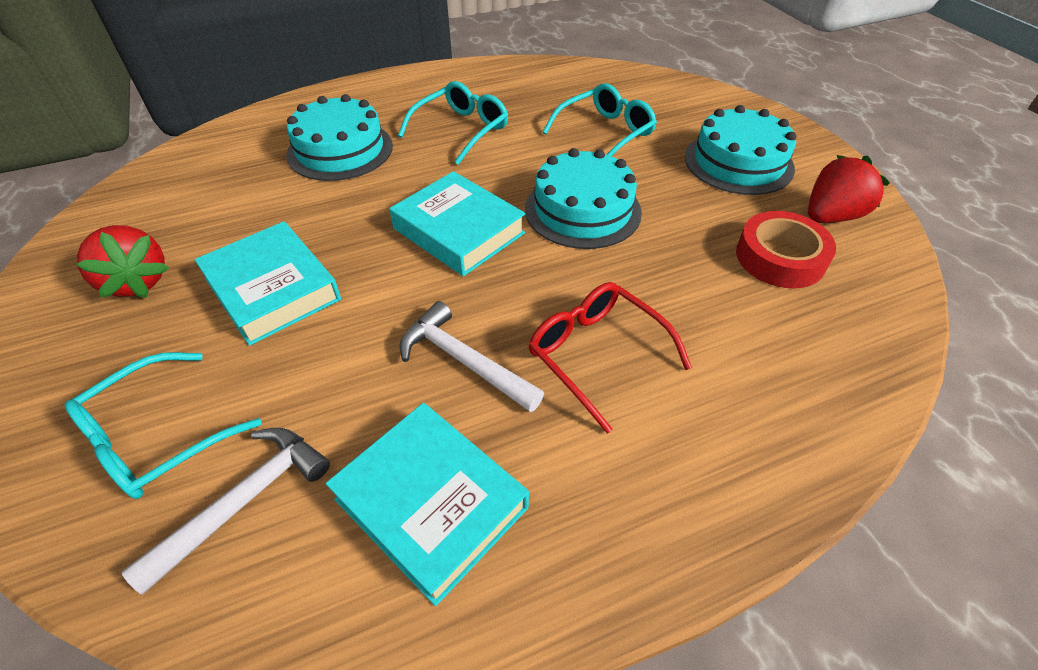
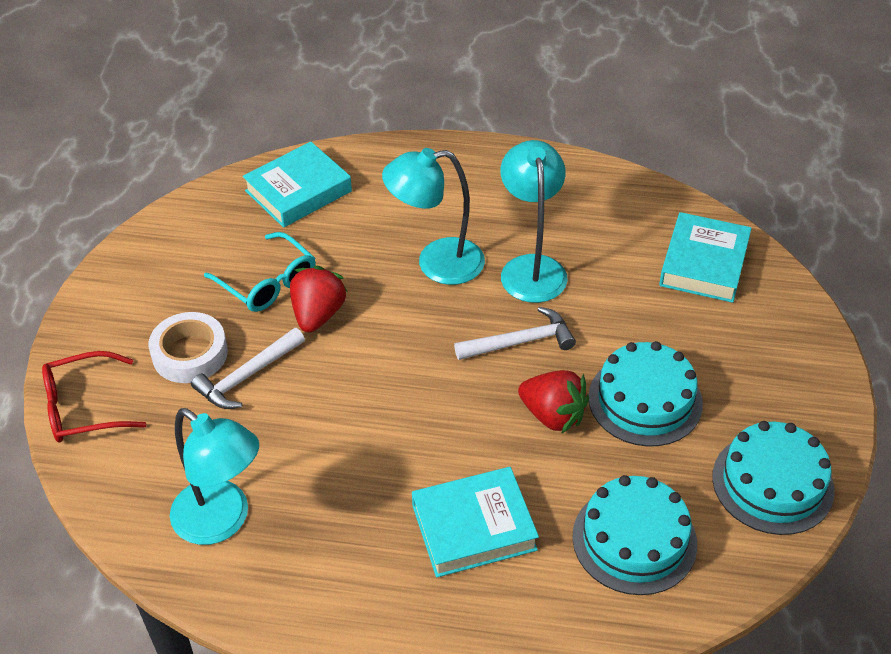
red tape: 1 -> 0
turquoise glasses: 3 -> 1
turquoise lamp: 0 -> 3
white tape: 0 -> 1

